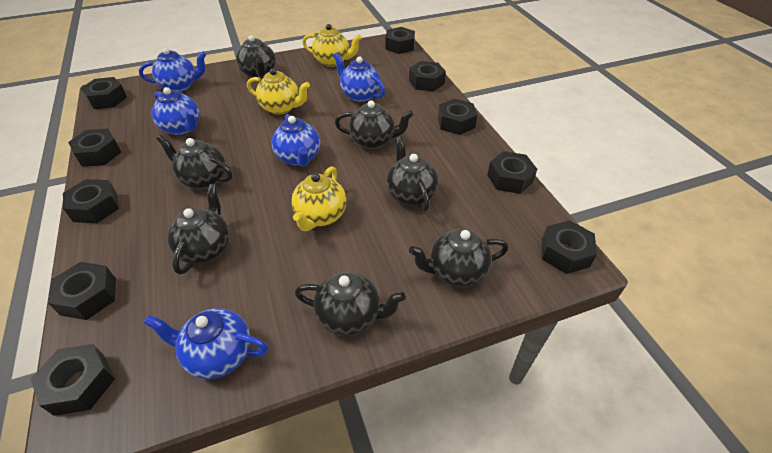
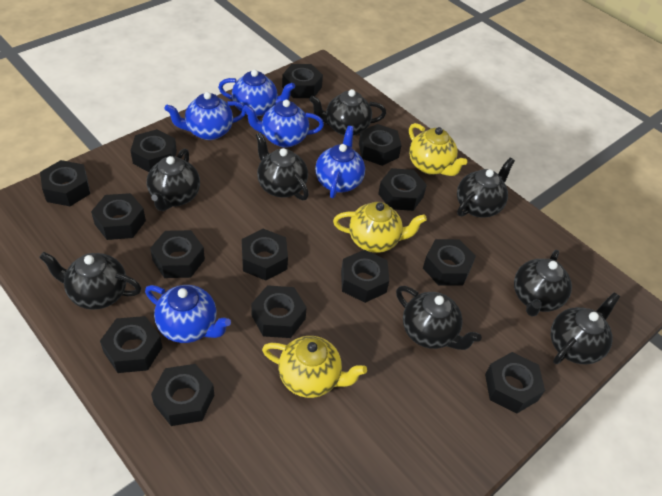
black nut: 10 -> 14
black teapot: 7 -> 8

